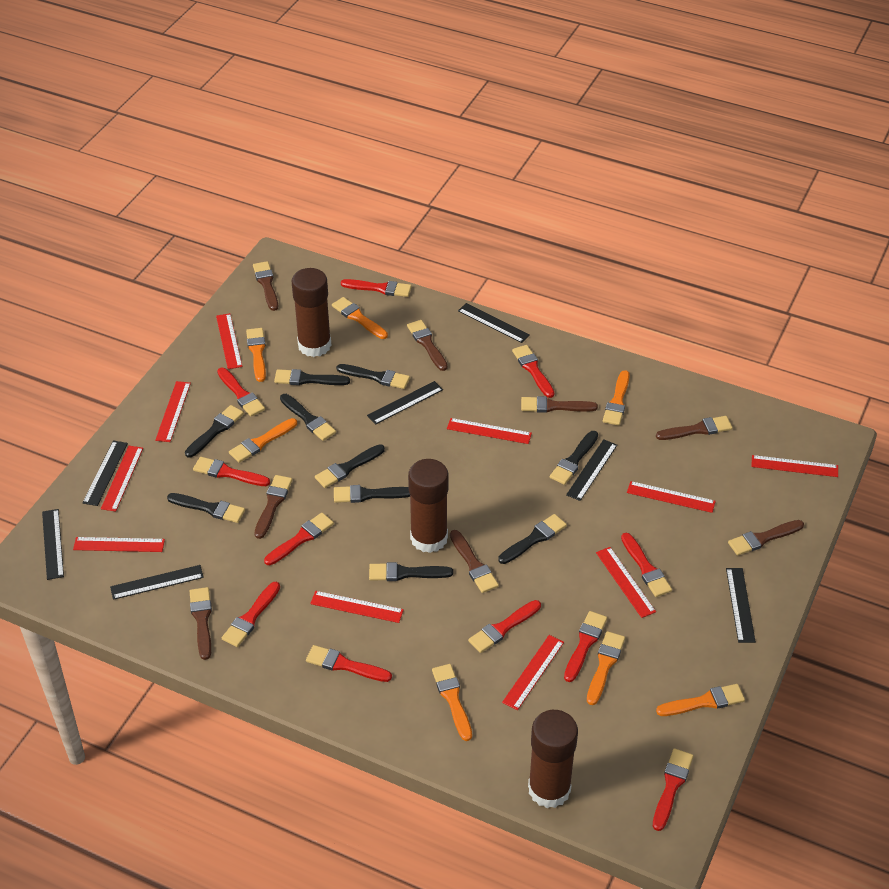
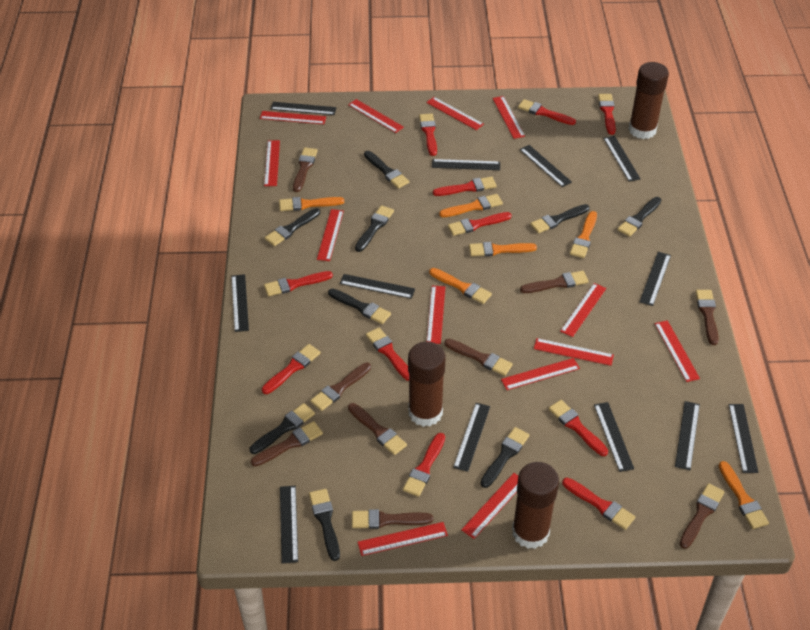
black brush: 10 -> 9
black ruler: 7 -> 12
brown brush: 8 -> 9
orange brush: 7 -> 6
red ruler: 10 -> 13

